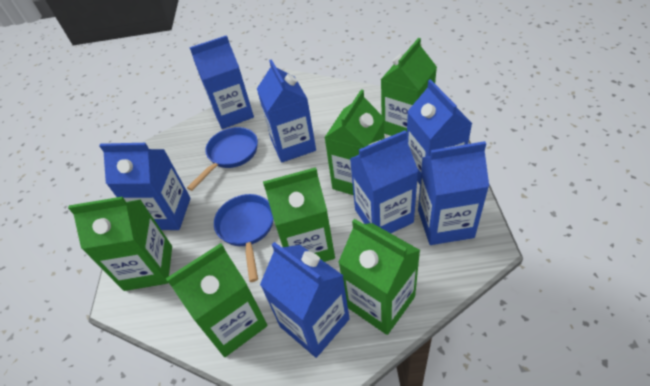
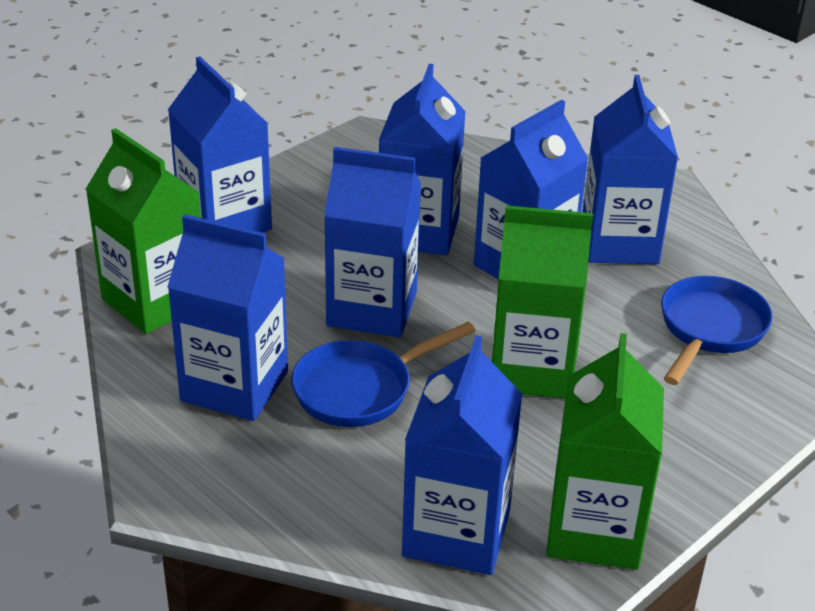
green carton: 6 -> 3

